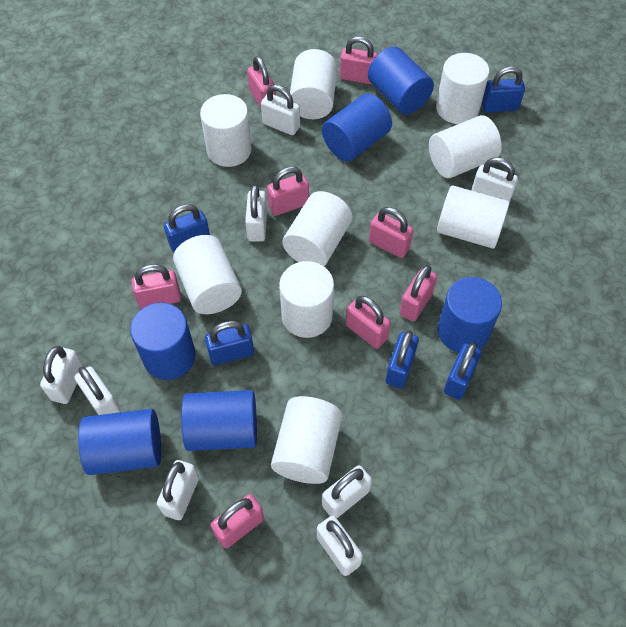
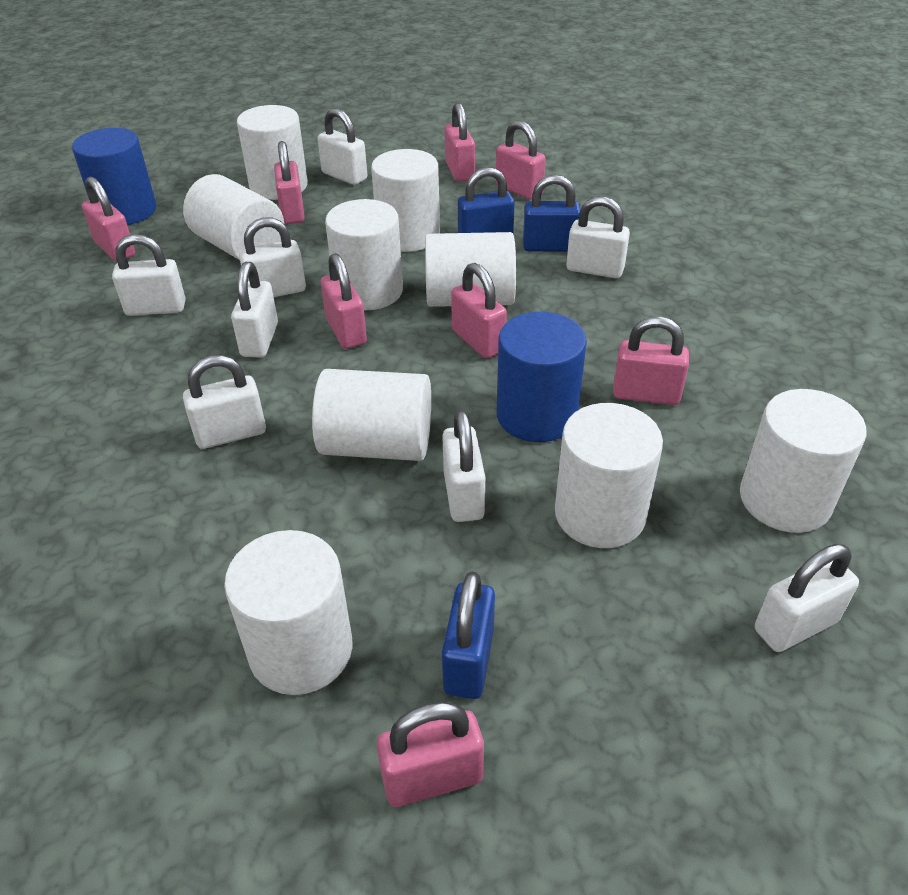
blue cylinder: 6 -> 2
blue padlock: 5 -> 3

